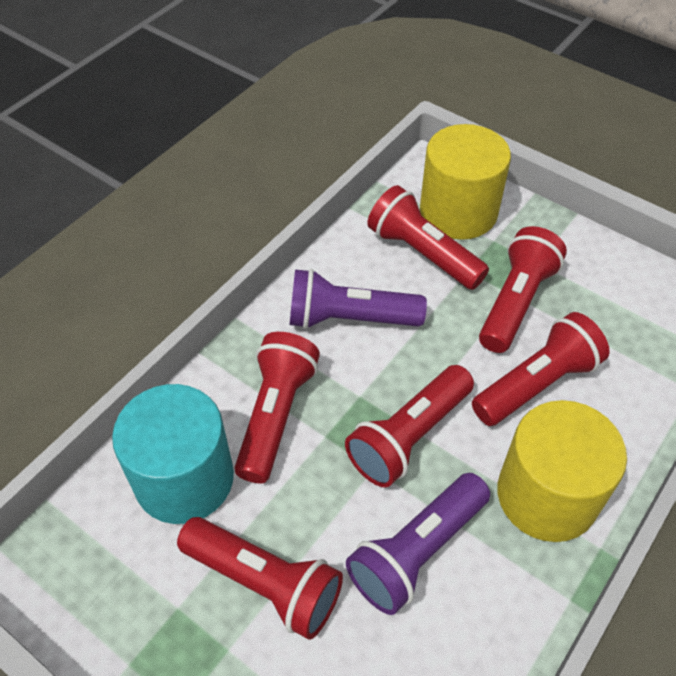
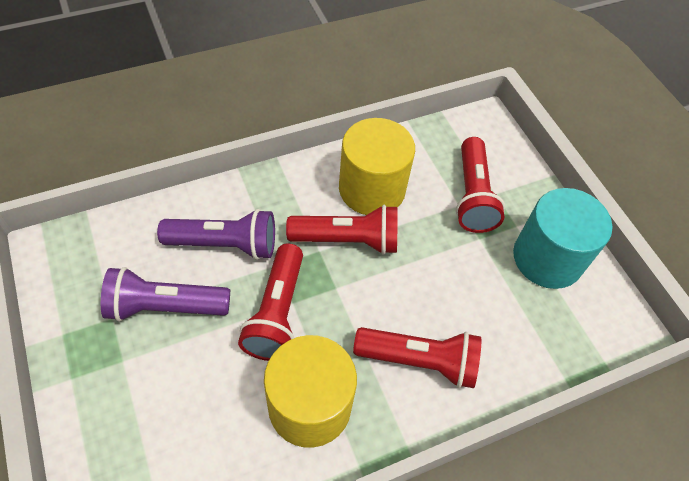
red flashlight: 6 -> 4

